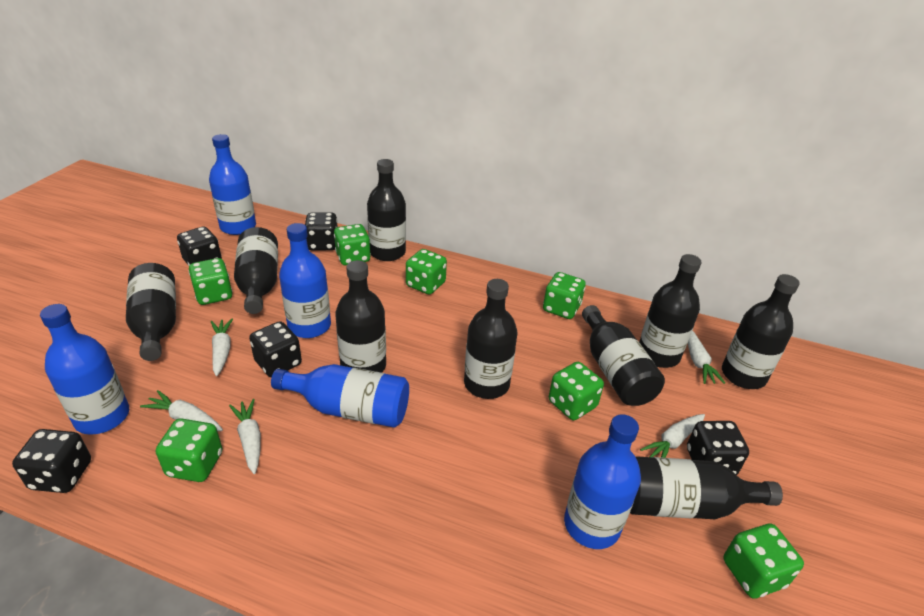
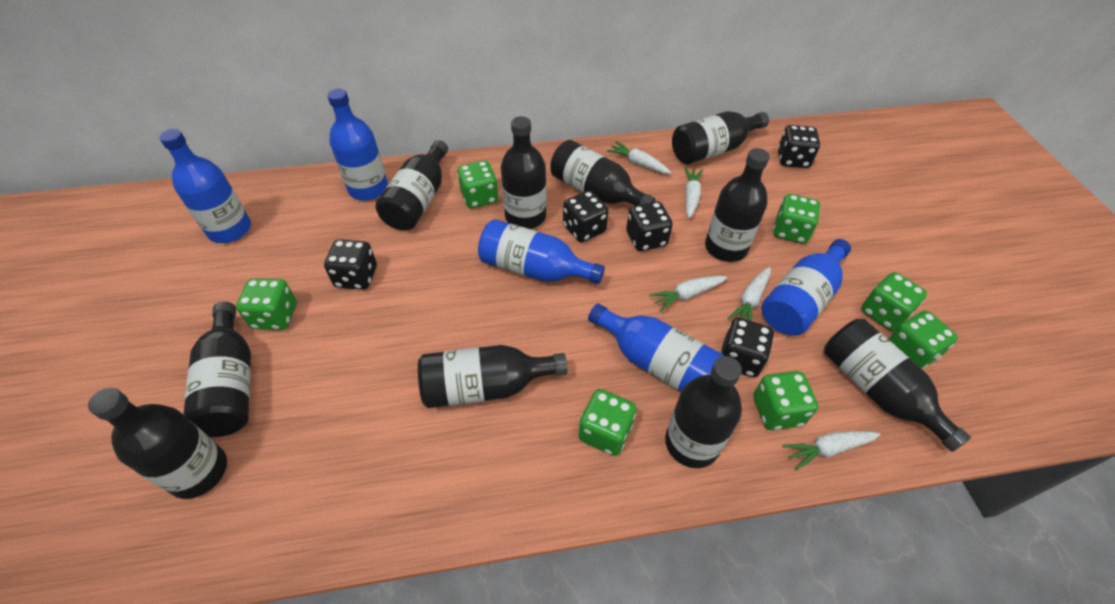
black bottle: 9 -> 10

